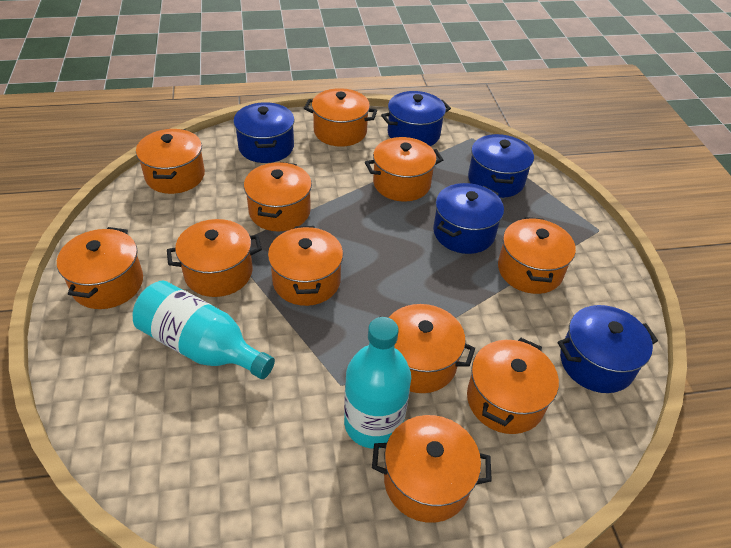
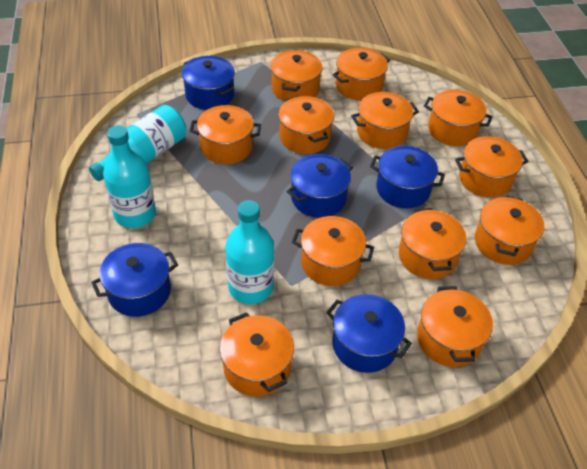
orange pot: 11 -> 12
turquoise bottle: 2 -> 3

